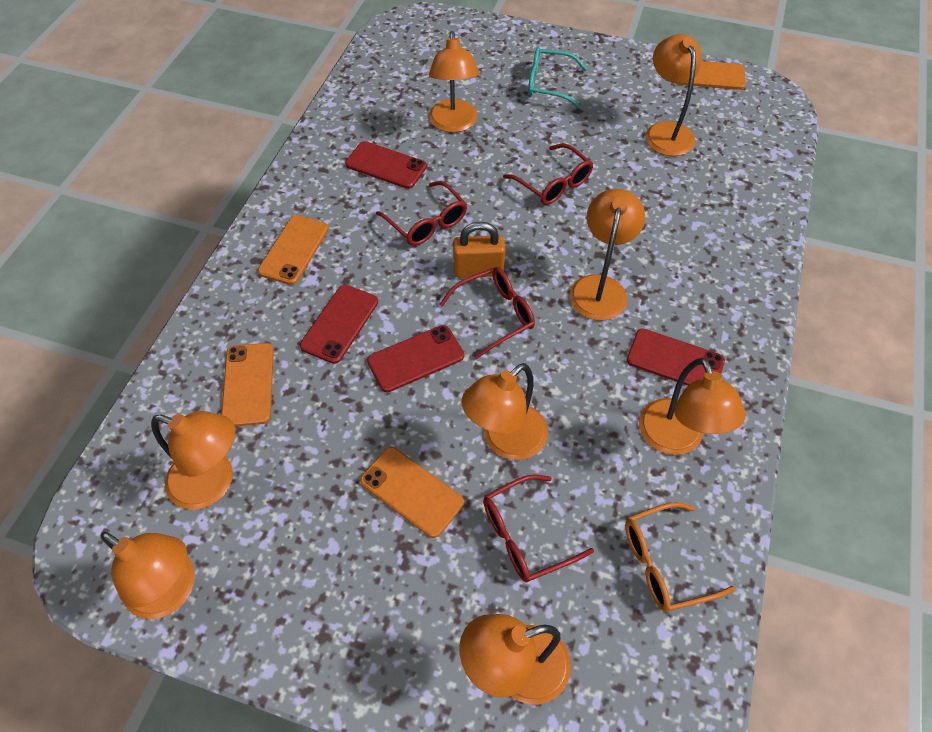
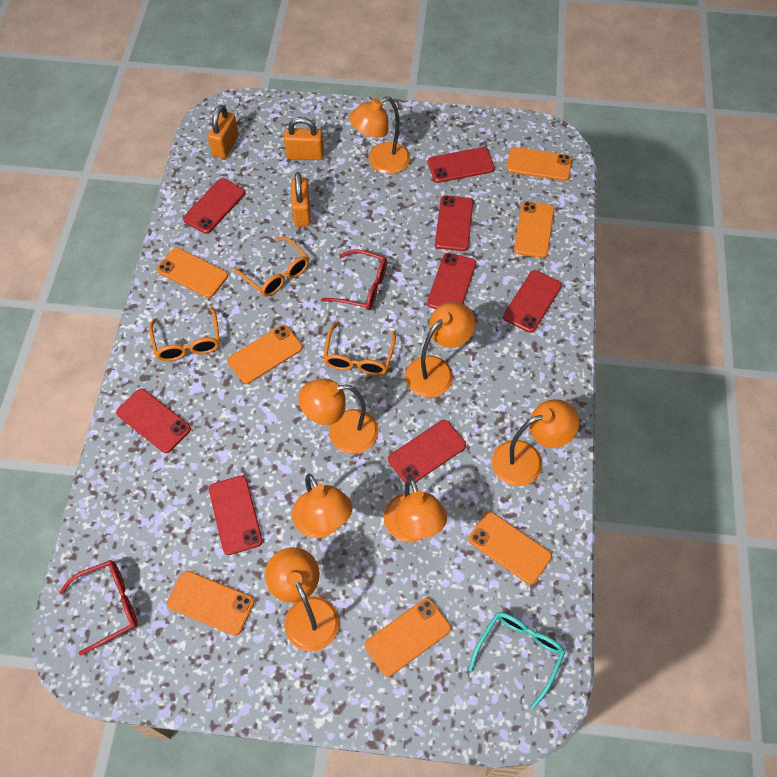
orange glasses: 1 -> 3
orange lamp: 8 -> 7
orange padlock: 1 -> 3
orange phone: 4 -> 7
red glasses: 4 -> 2
red phone: 4 -> 8

